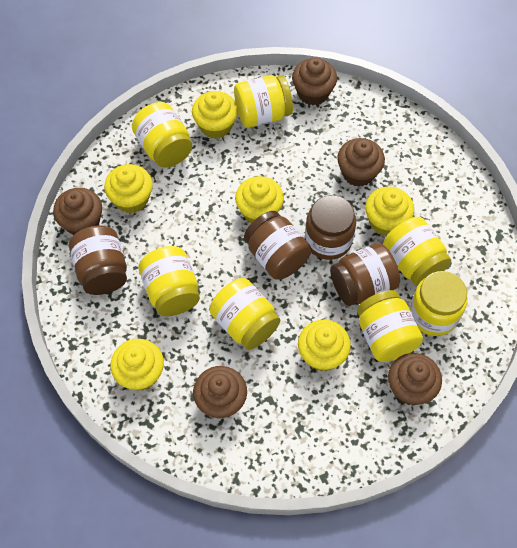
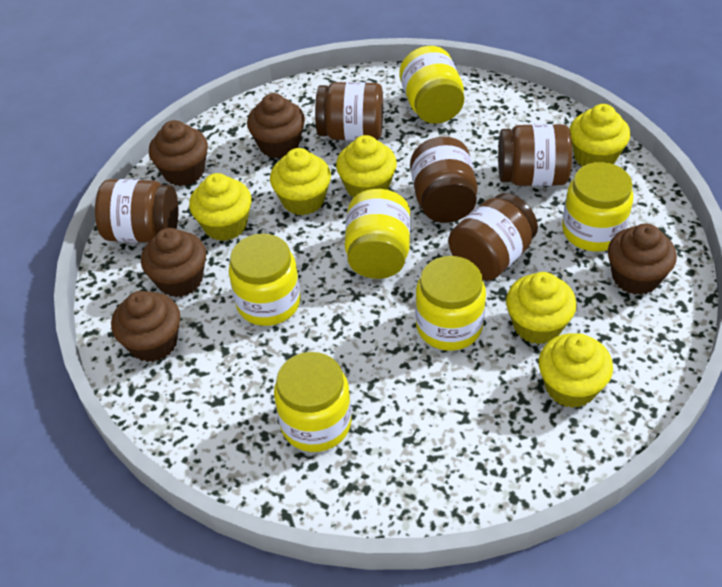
brown jar: 4 -> 5
yellow jar: 7 -> 6

